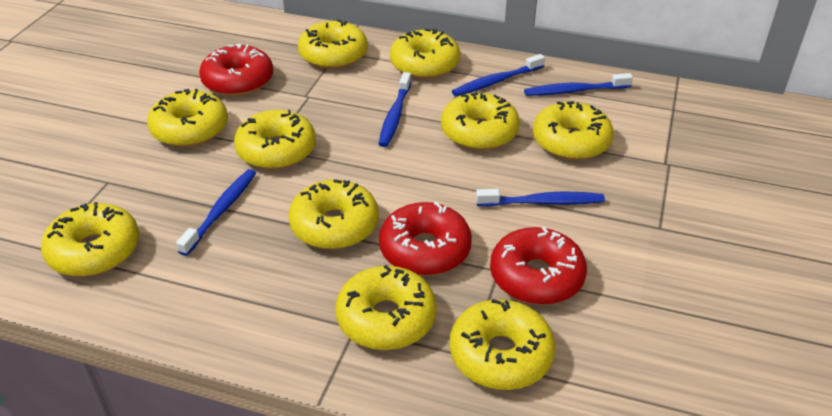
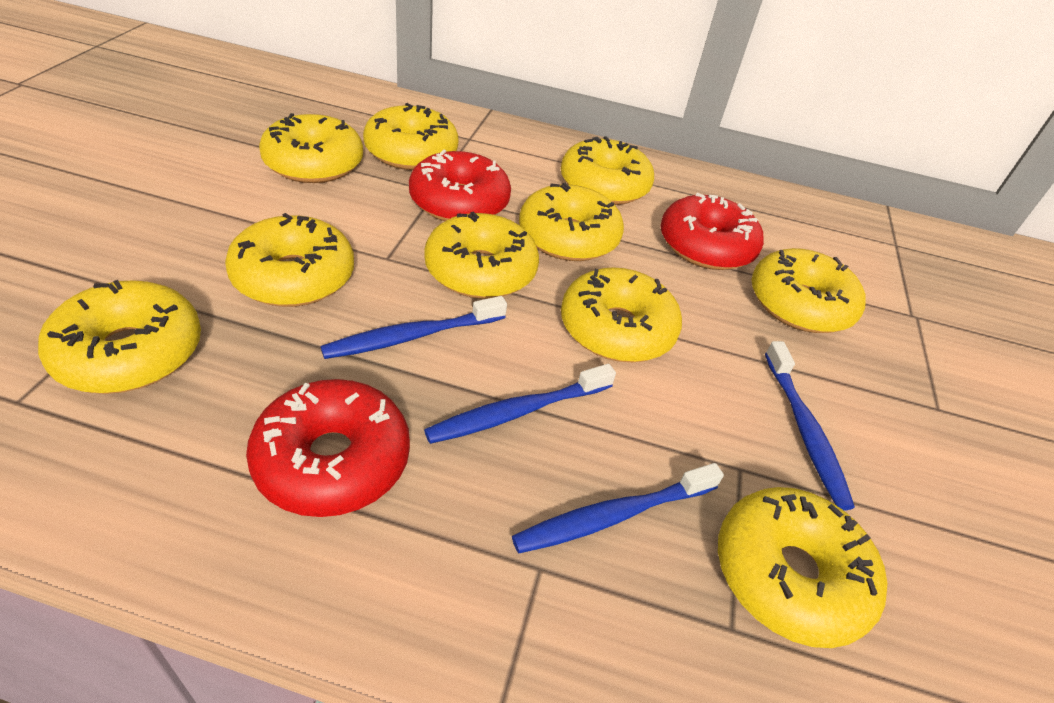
blue toothbrush: 5 -> 4

